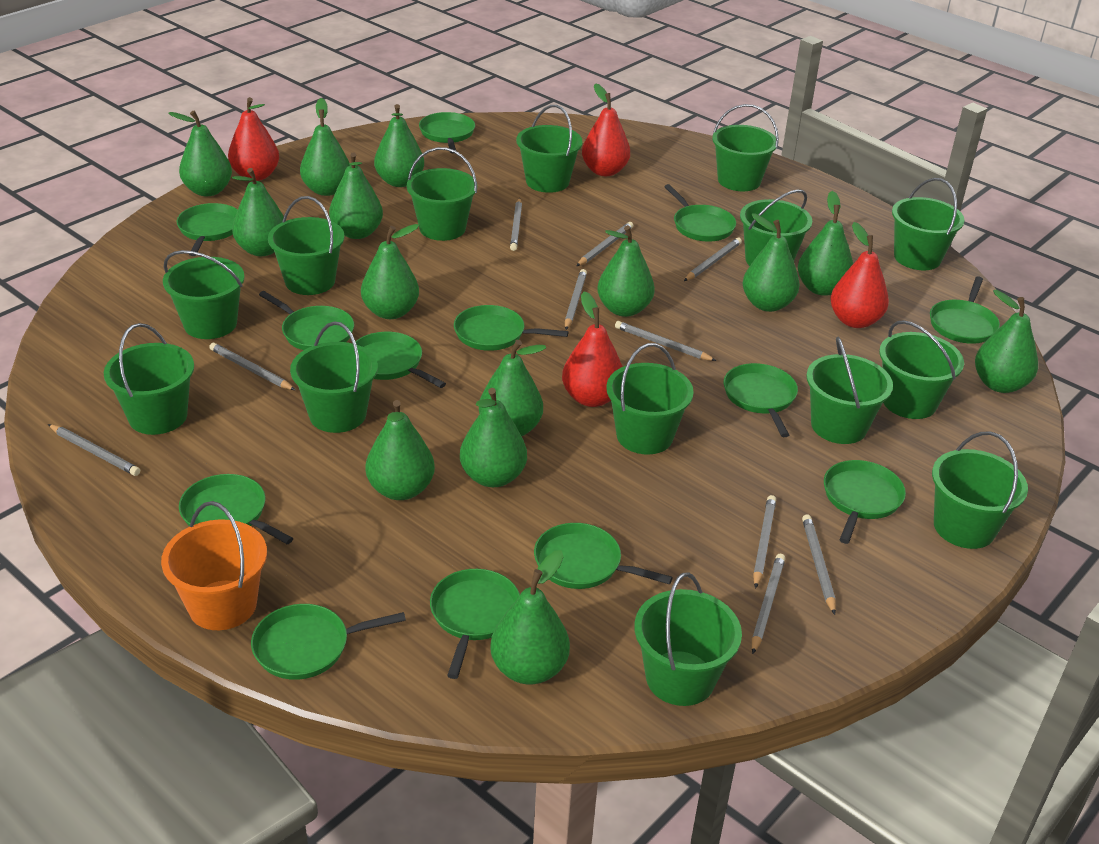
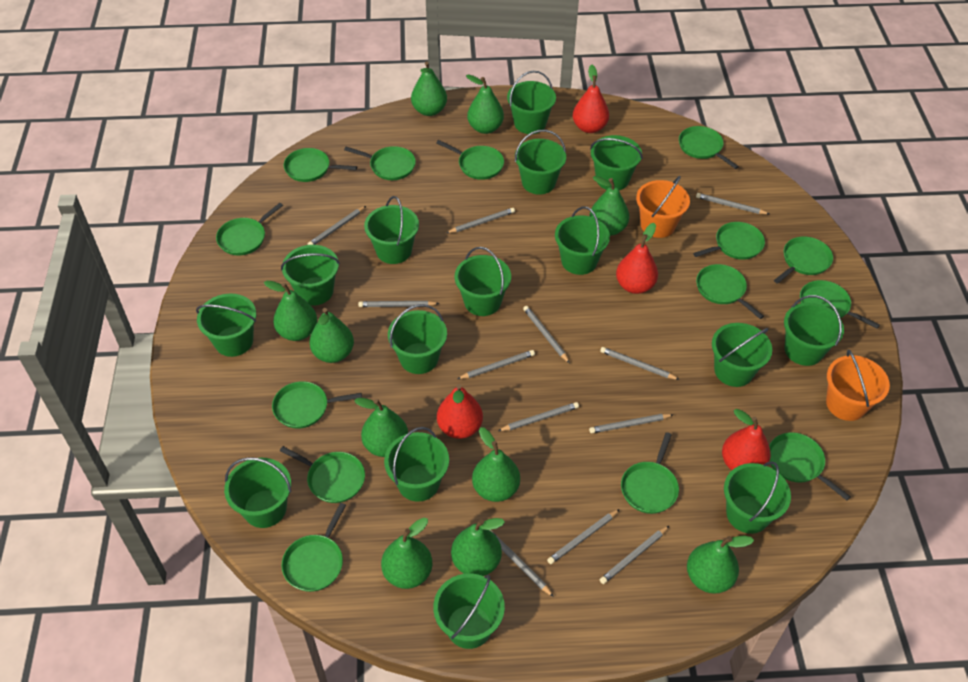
green bucket: 14 -> 15
green pan: 13 -> 14
green pear: 14 -> 10
grey pencil: 10 -> 12
orange bucket: 1 -> 2

